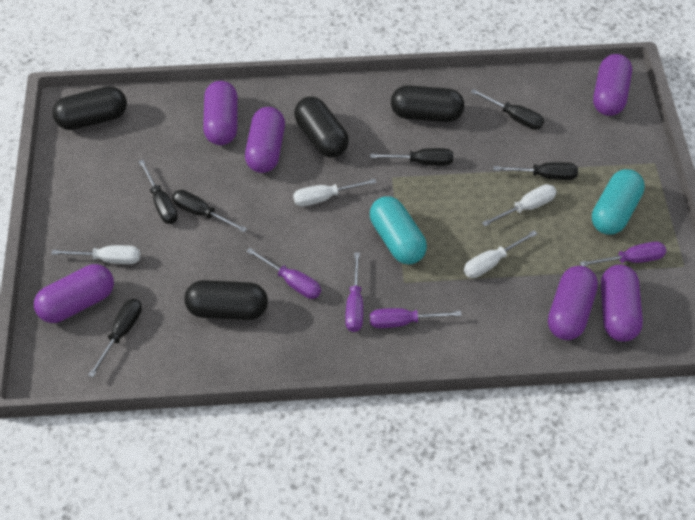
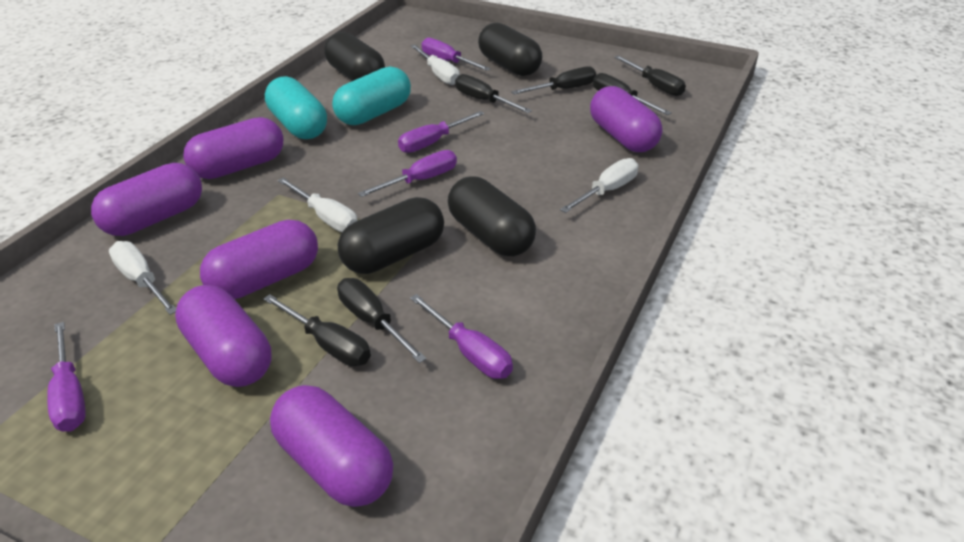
purple screwdriver: 4 -> 5

